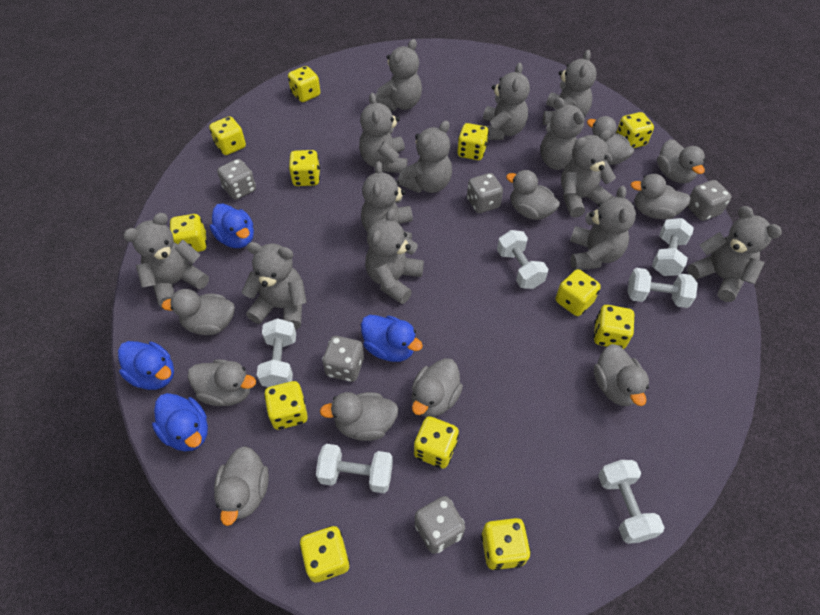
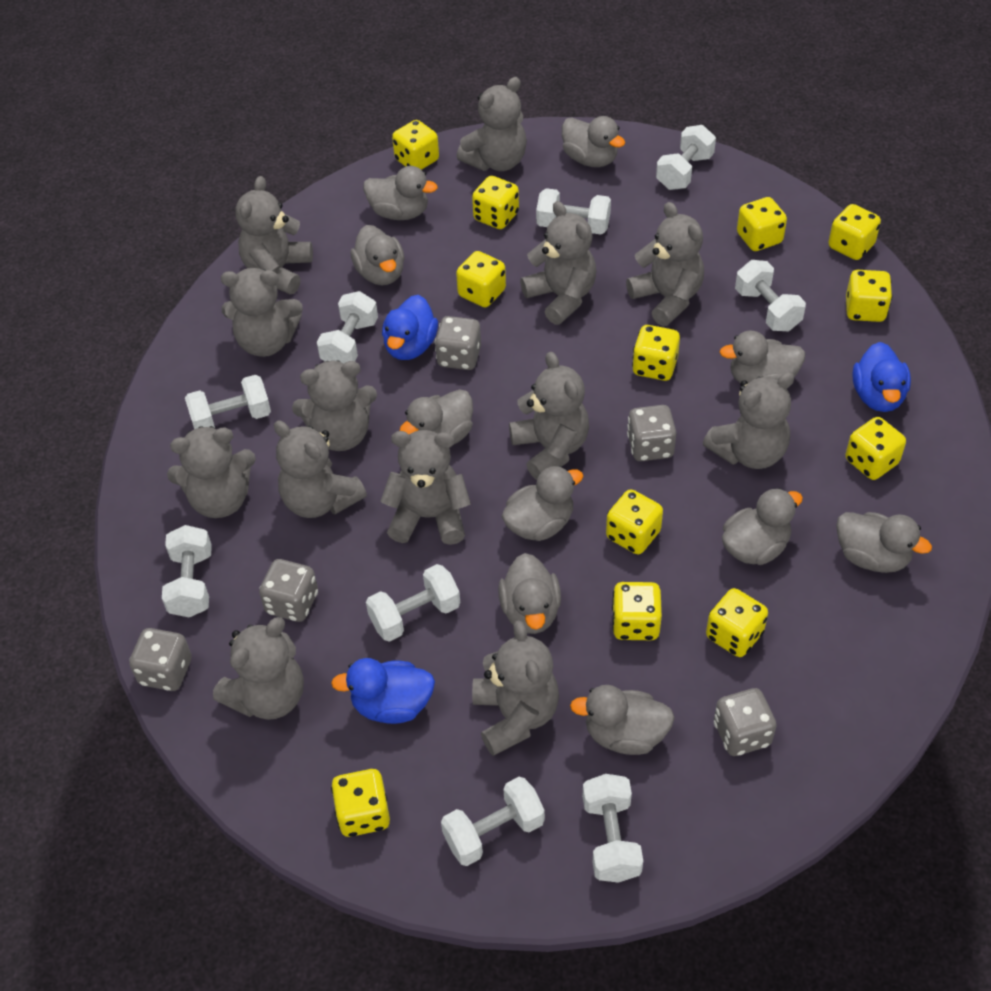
blue duck: 4 -> 3
white dumbbell: 6 -> 9

